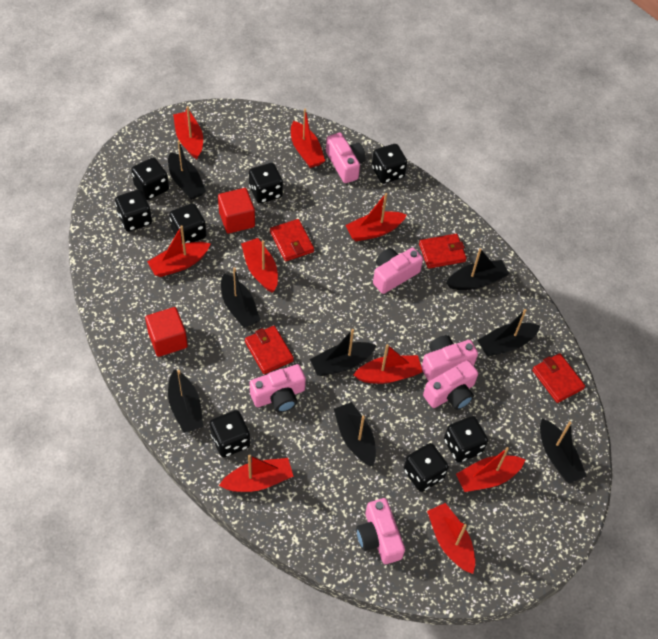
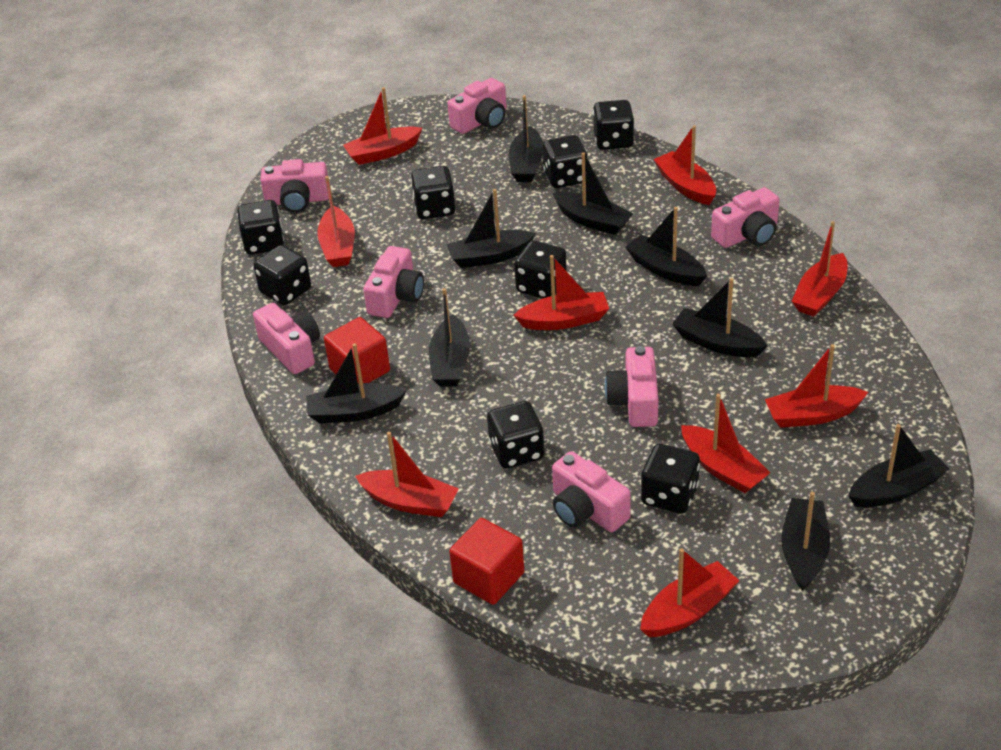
black boat: 8 -> 9
pink camera: 6 -> 7
red wallet: 4 -> 0

